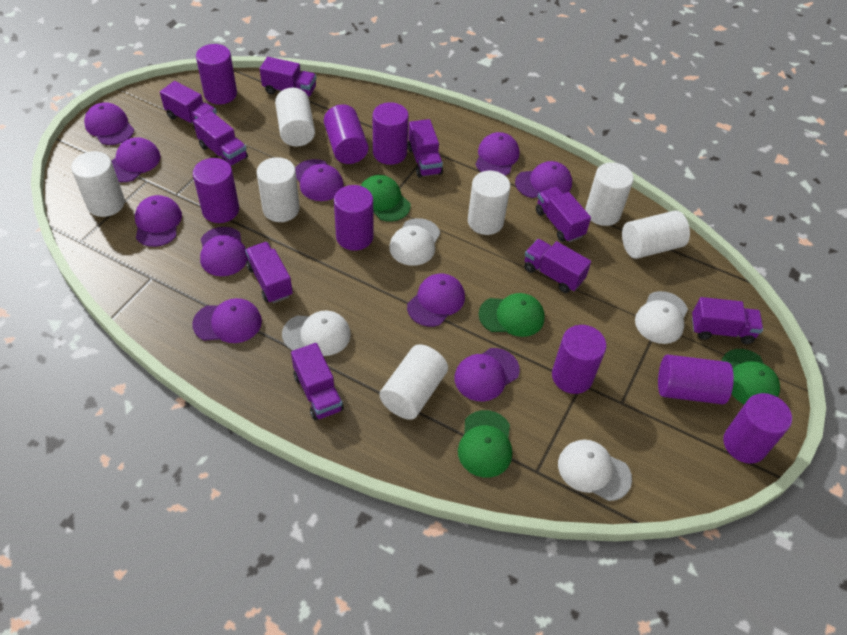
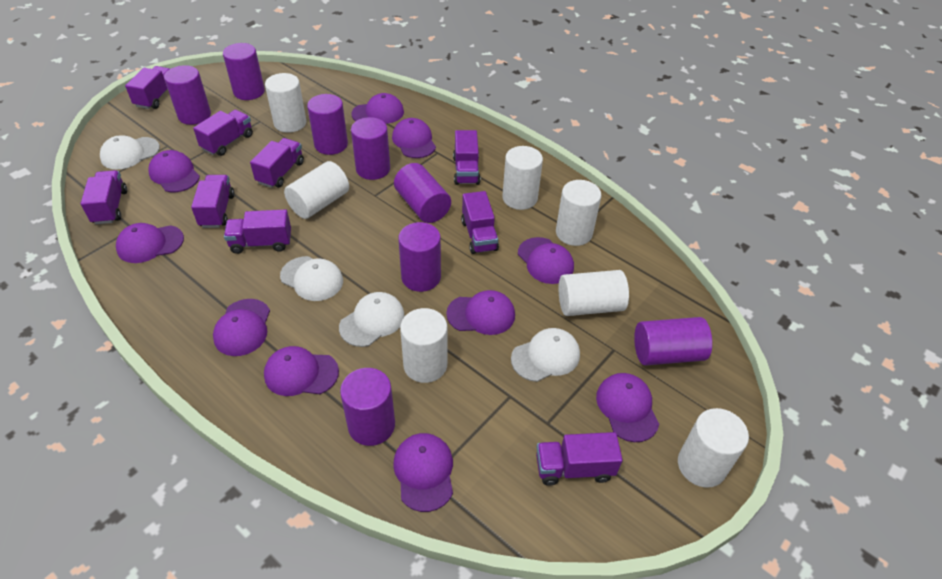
green cap: 4 -> 0

